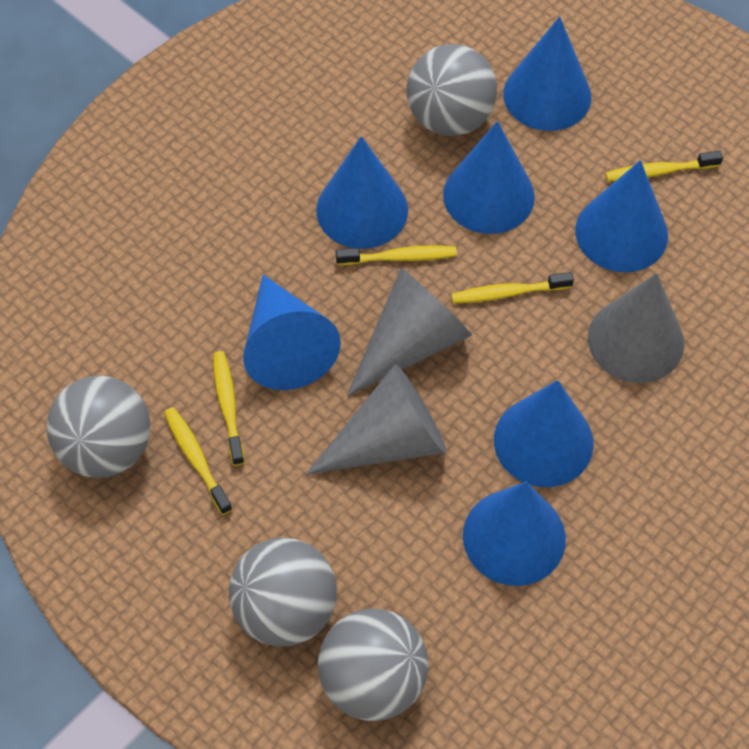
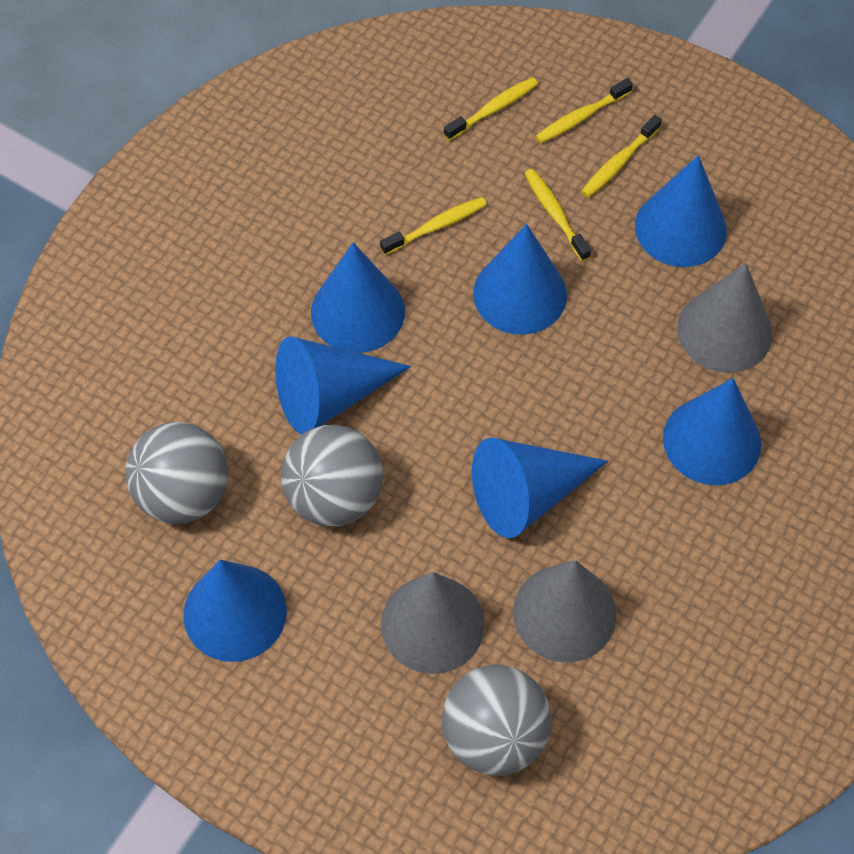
grey ball: 4 -> 3

